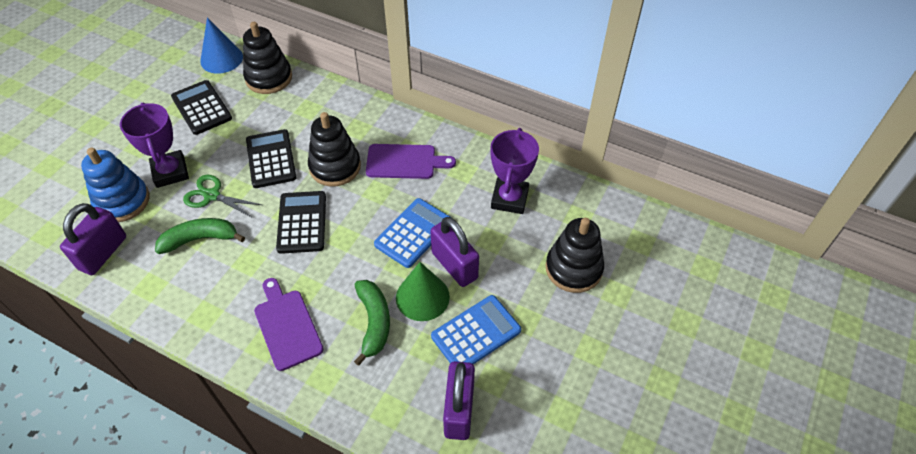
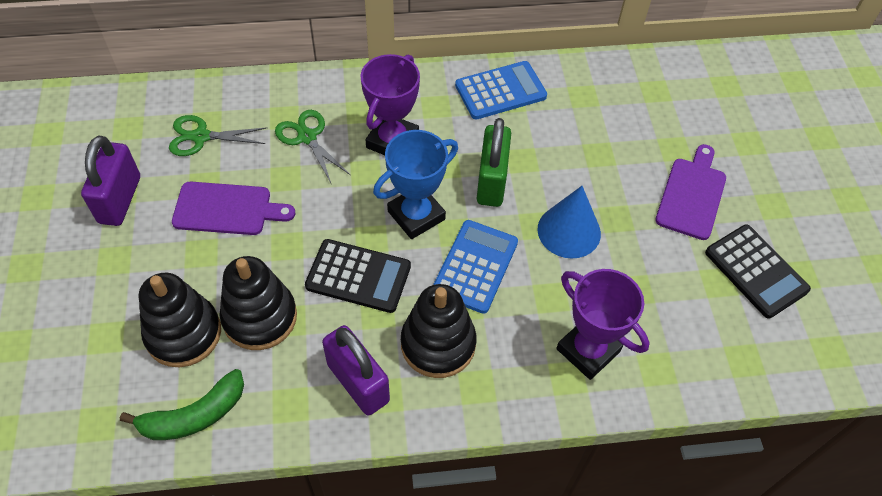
black calculator: 3 -> 2
blue stacking toy: 1 -> 0
blue trophy: 0 -> 1
green banana: 2 -> 1
green cone: 1 -> 0
green padlock: 0 -> 1
green scissors: 1 -> 2
purple padlock: 3 -> 2

